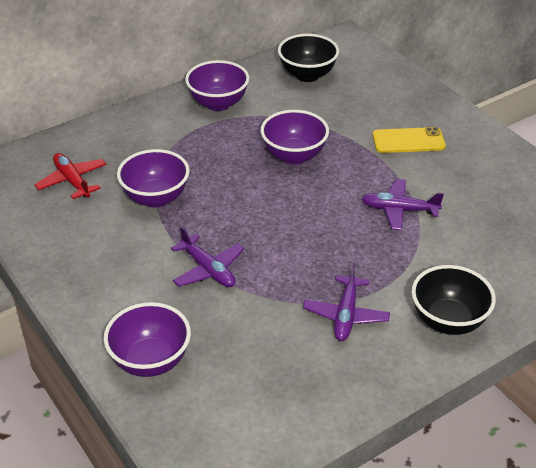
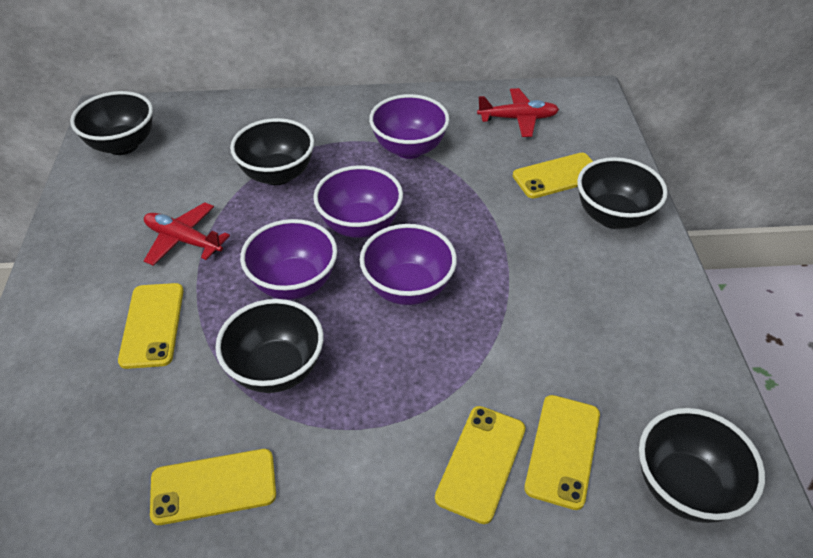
black bowl: 2 -> 5
purple plane: 3 -> 0
red plane: 1 -> 2
yellow phone: 1 -> 5

